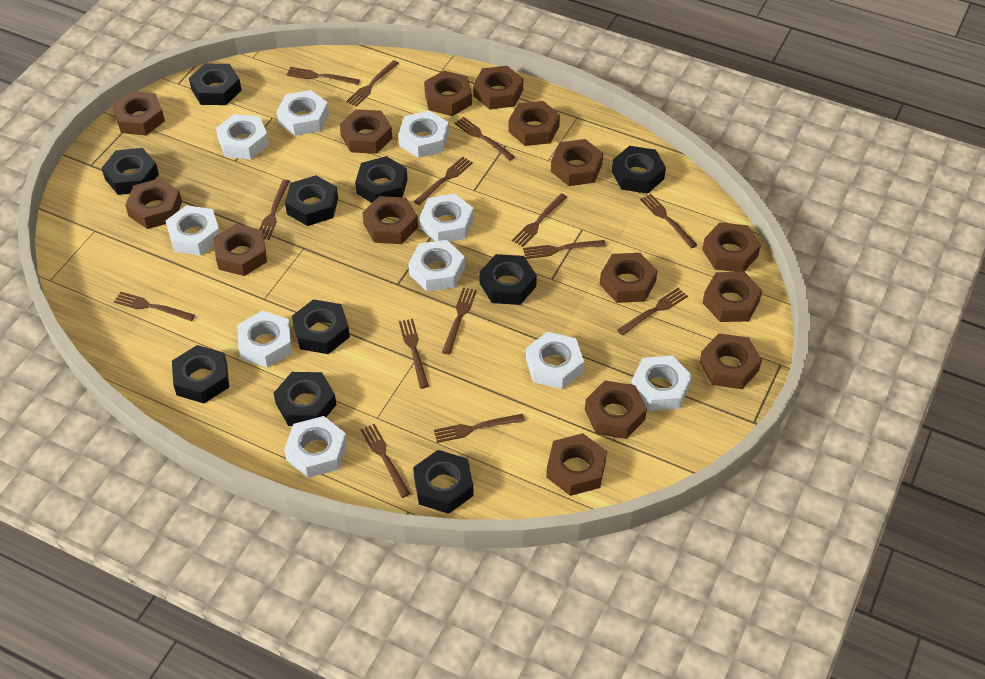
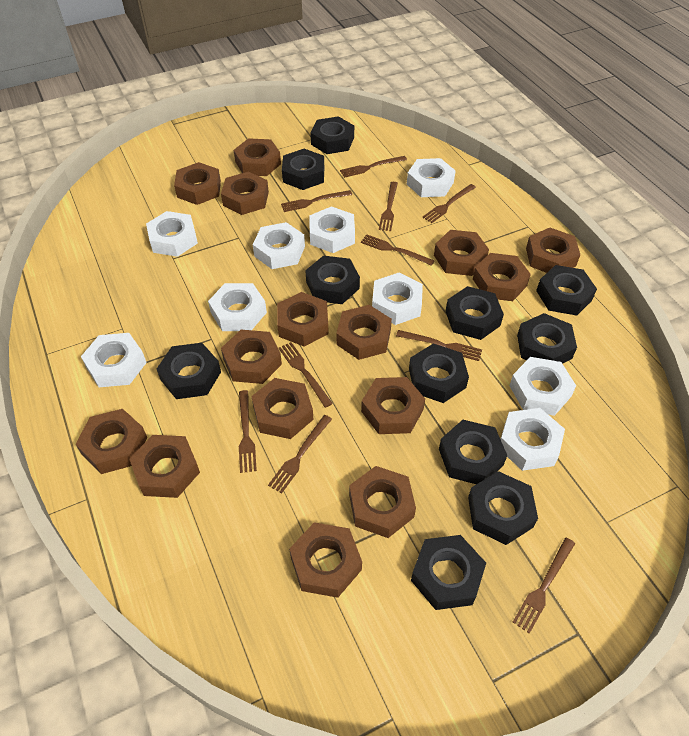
black nut: 10 -> 11
brown fork: 14 -> 10
white nut: 10 -> 9

